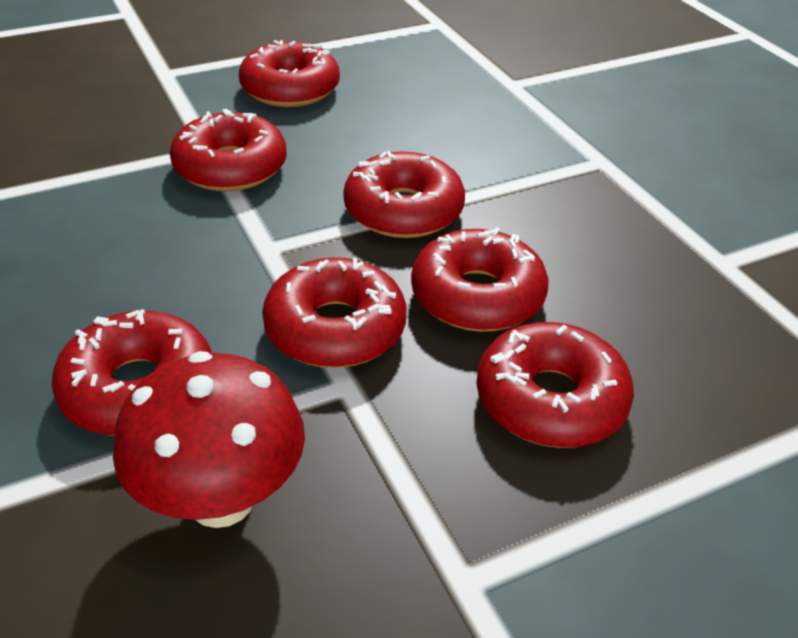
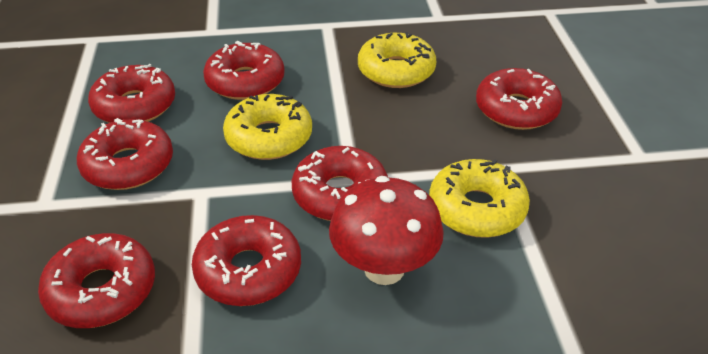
yellow donut: 0 -> 3

